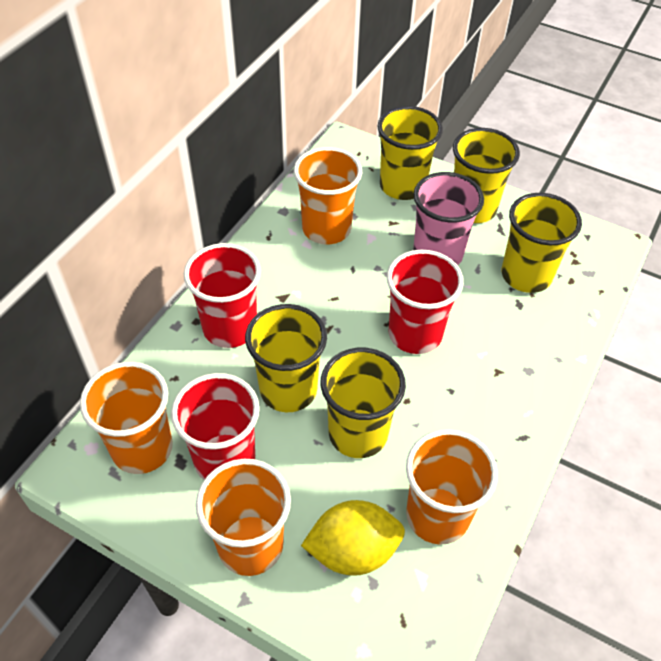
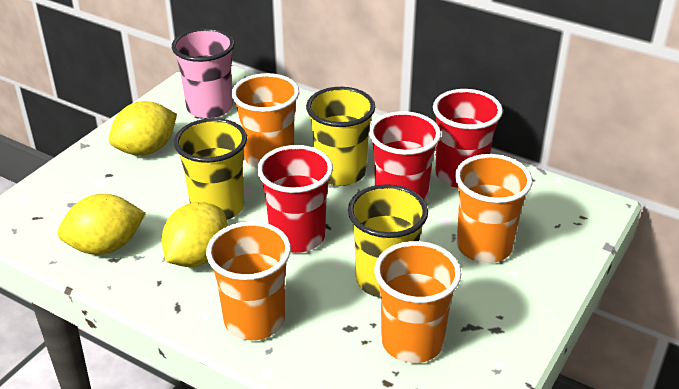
yellow cup: 5 -> 3
yellow lemon: 1 -> 3

